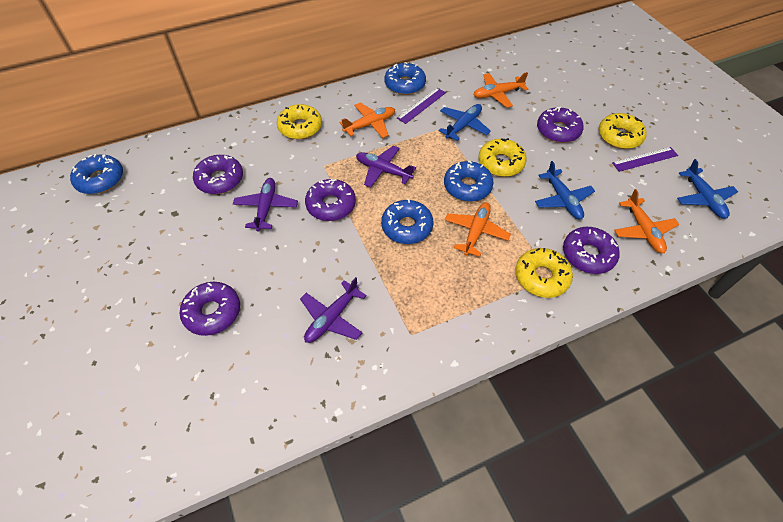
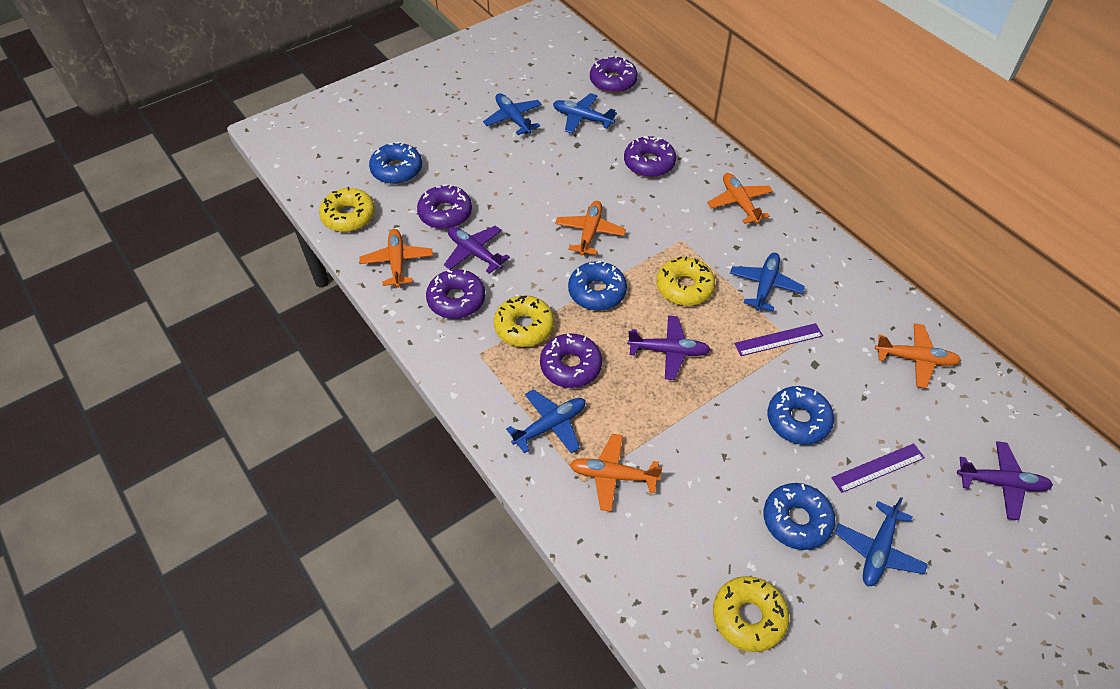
blue plane: 3 -> 5
orange plane: 4 -> 5

